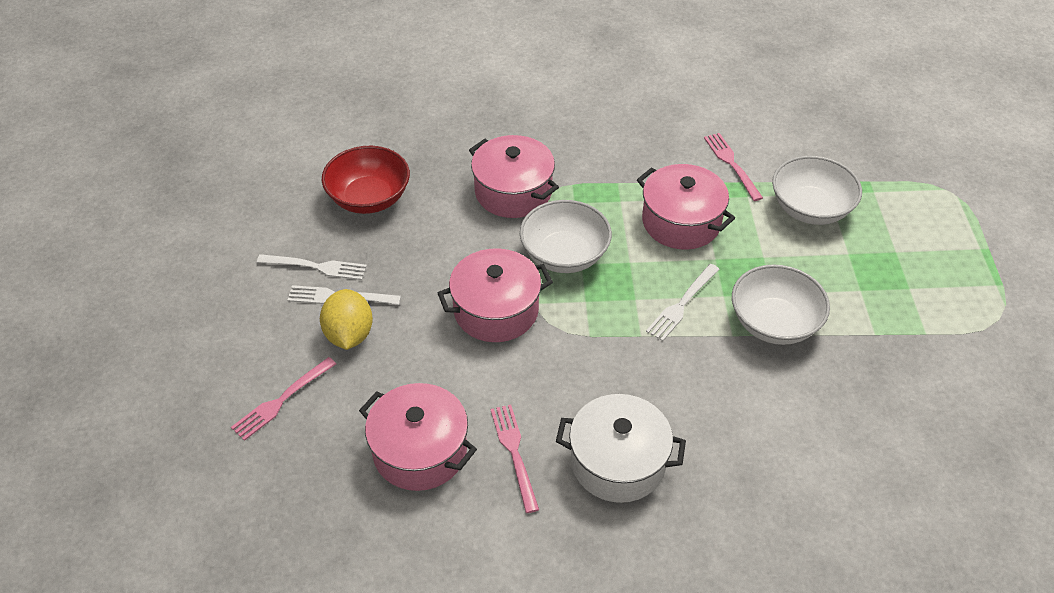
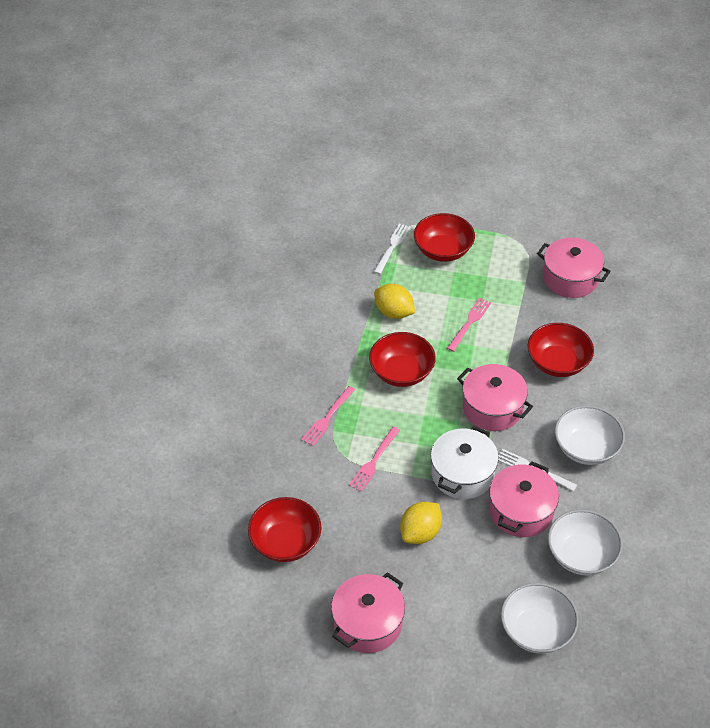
red bowl: 1 -> 4
white fork: 3 -> 2
yellow lemon: 1 -> 2

